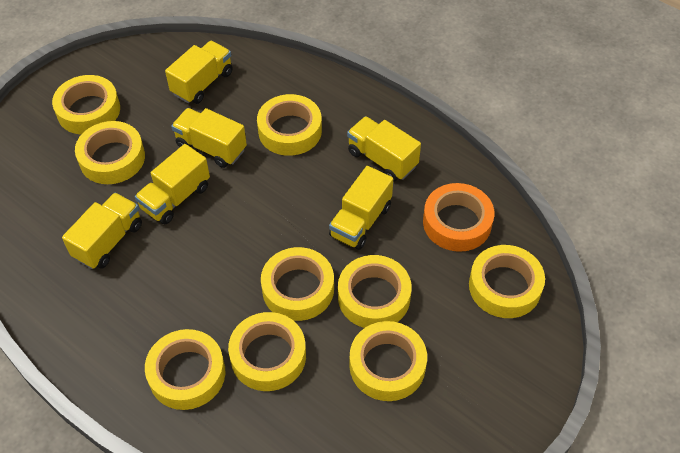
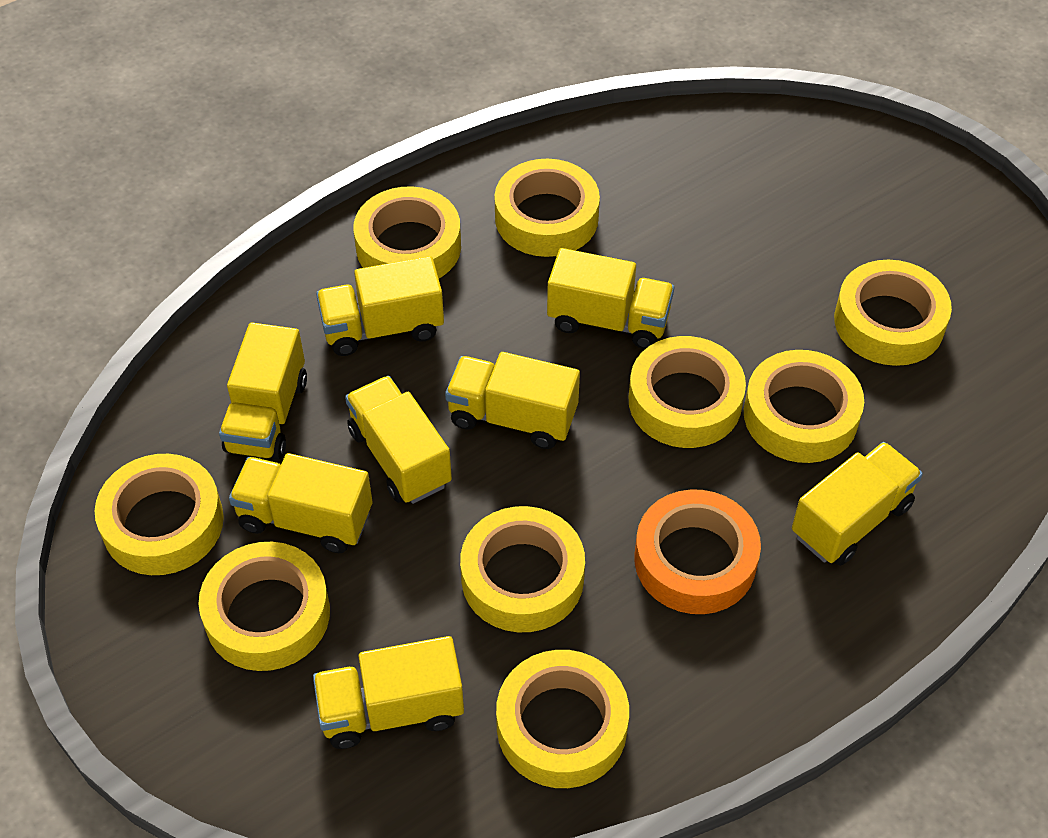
yellow truck: 6 -> 8

